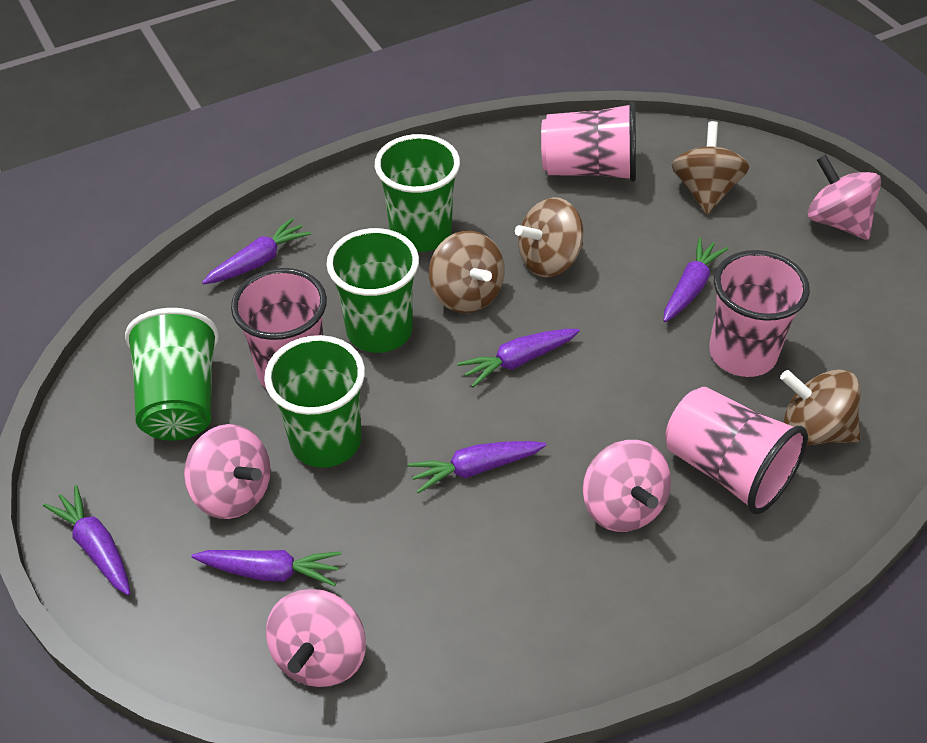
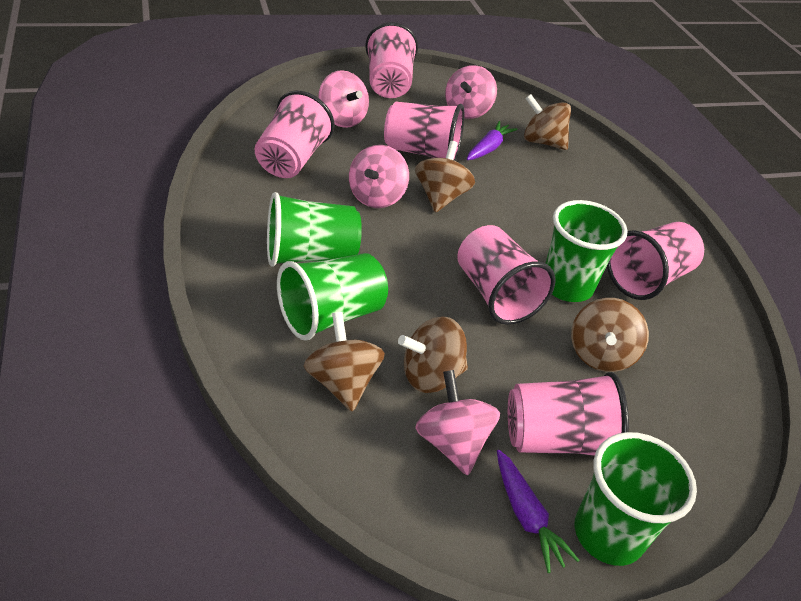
brown spinning top: 4 -> 5
pink cup: 4 -> 6
purple carrot: 6 -> 2

